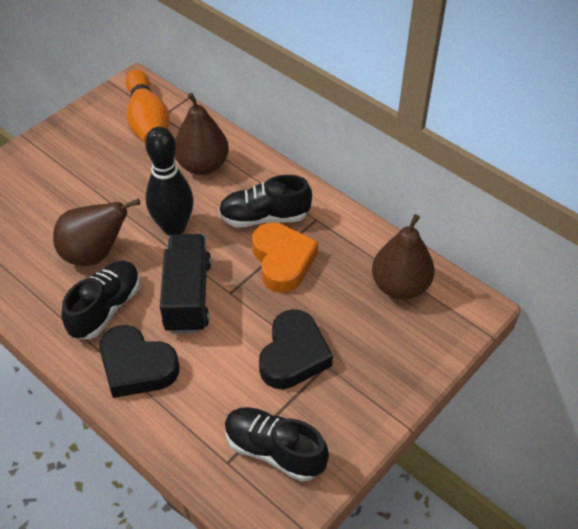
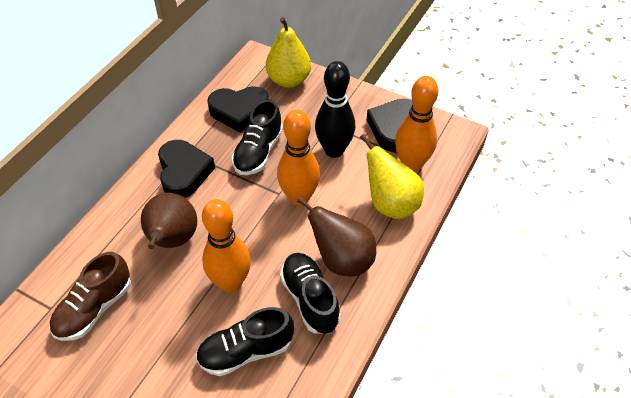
black heart: 2 -> 3
black truck: 1 -> 0
brown pear: 3 -> 2
brown shoe: 0 -> 1
orange bowling pin: 1 -> 3
orange heart: 1 -> 0
yellow pear: 0 -> 2

